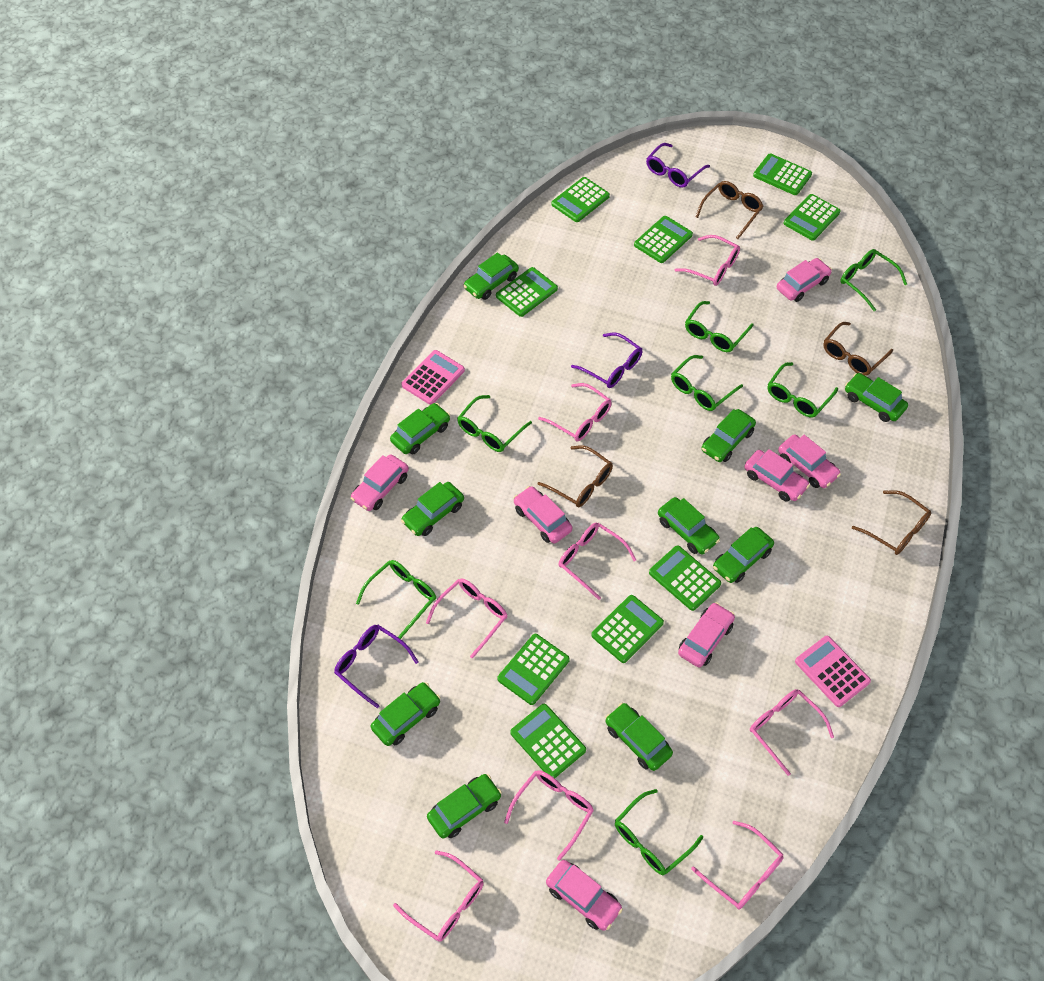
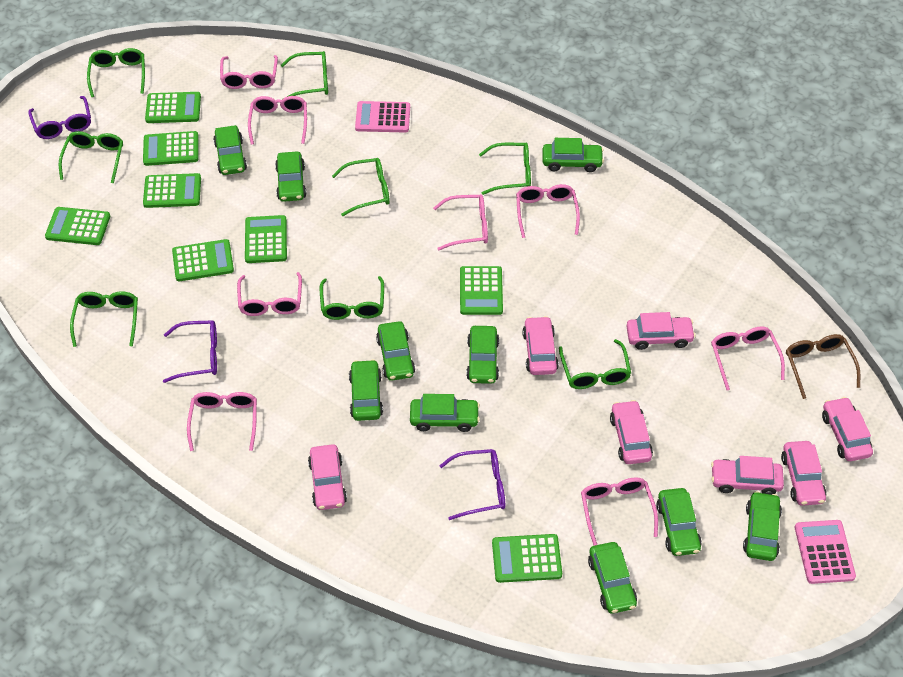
brown glasses: 4 -> 1
green calculator: 9 -> 8
green glasses: 7 -> 8

